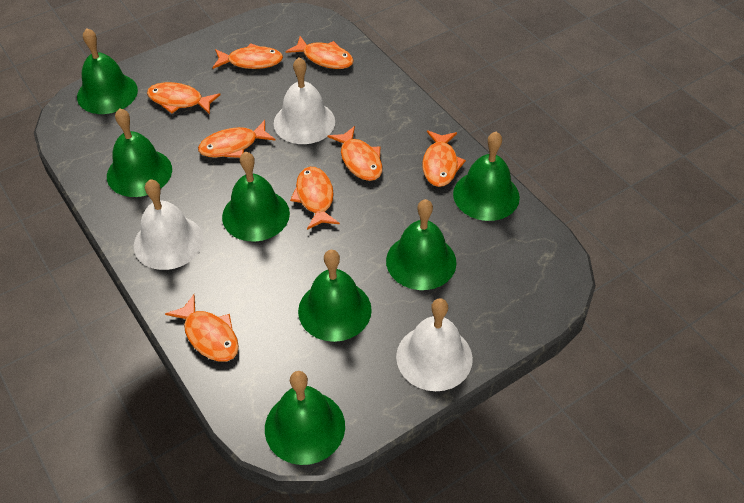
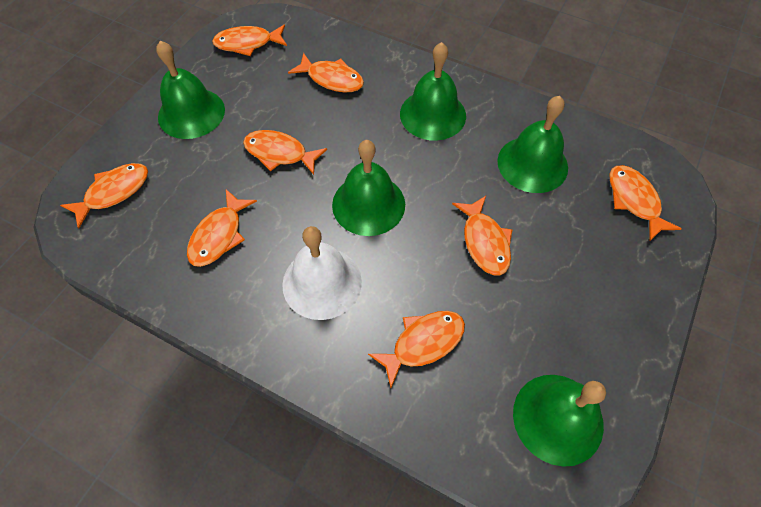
green bell: 7 -> 5
white bell: 3 -> 1

